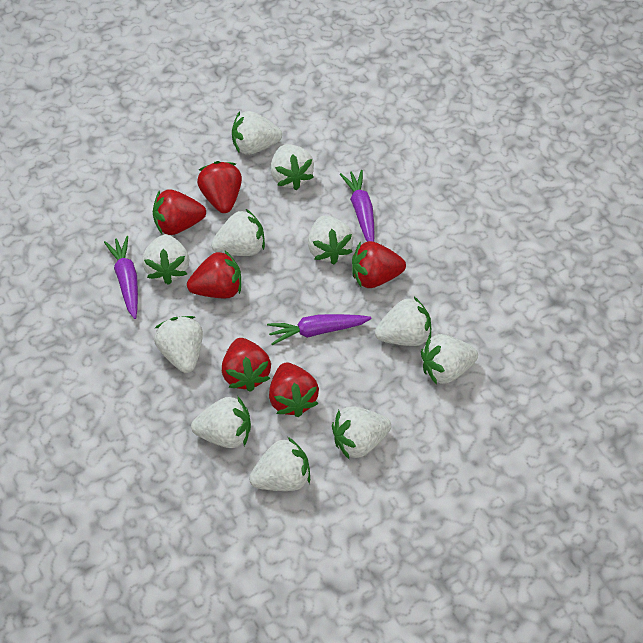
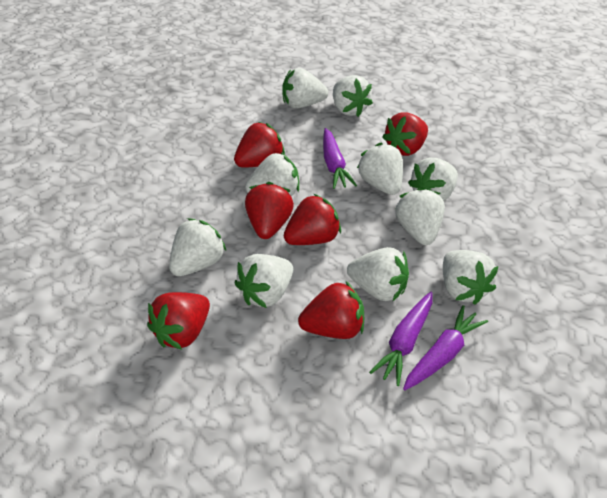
white strawberry: 11 -> 10

